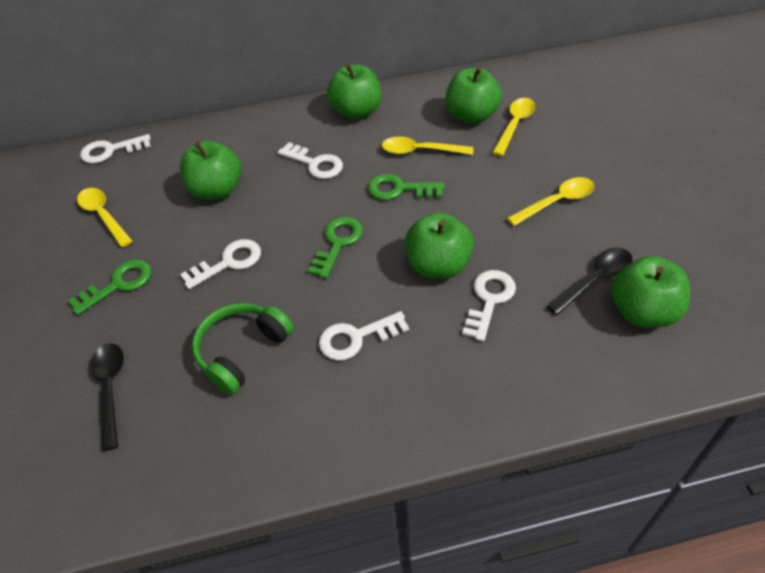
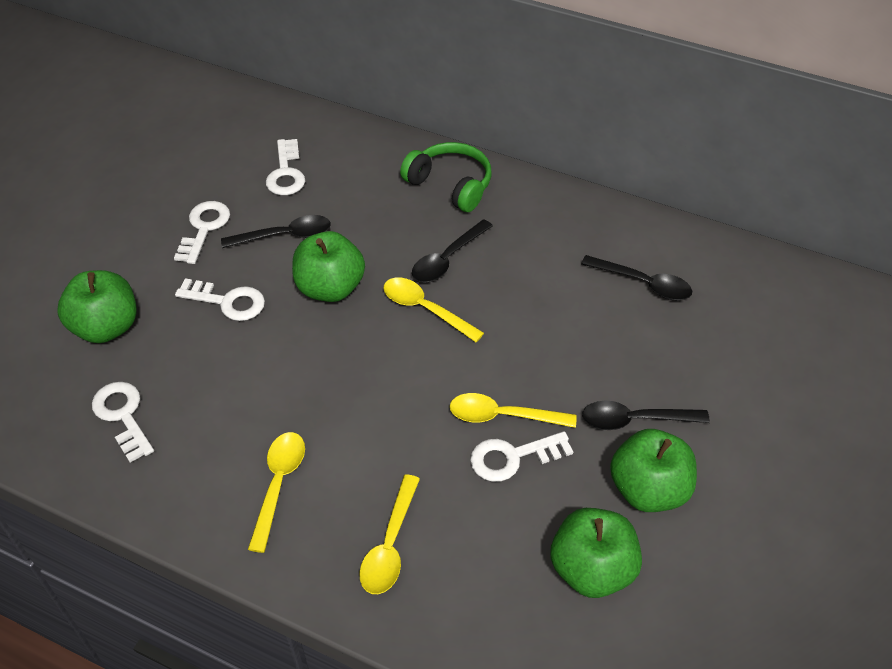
black spoon: 2 -> 4
green apple: 5 -> 4
green key: 3 -> 0

